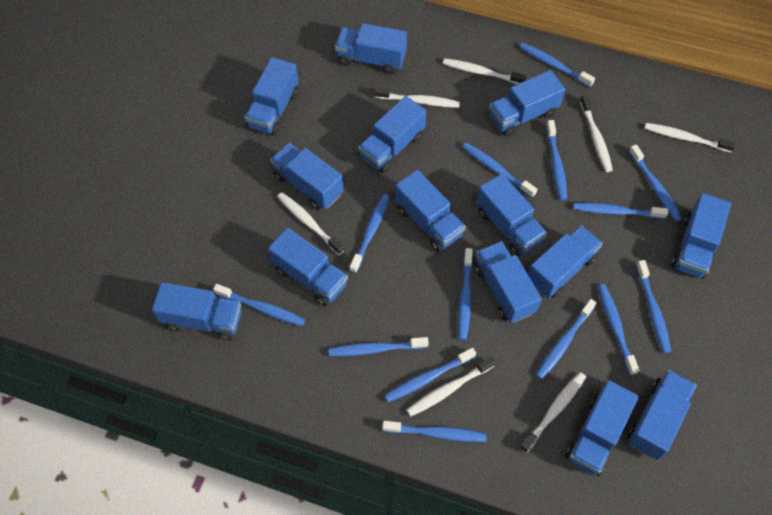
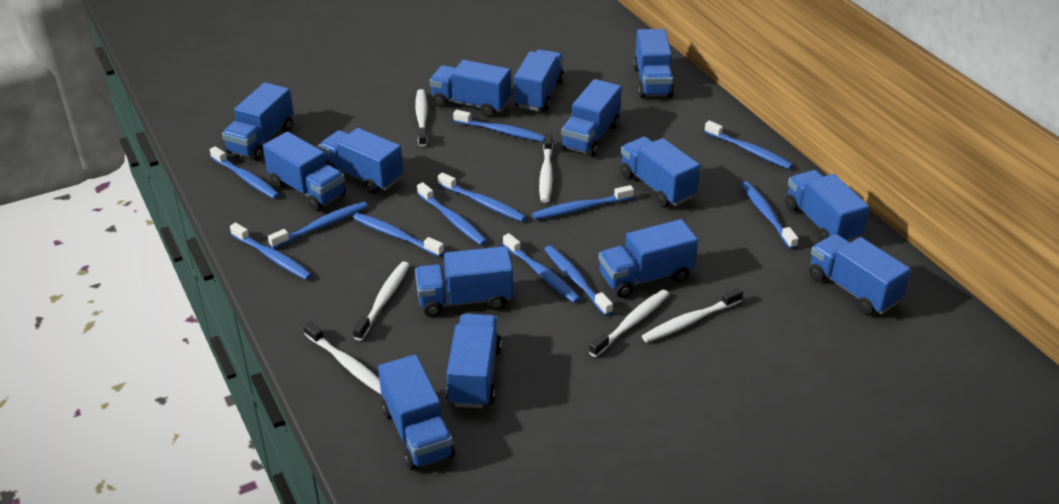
blue toothbrush: 14 -> 12
white toothbrush: 7 -> 6

